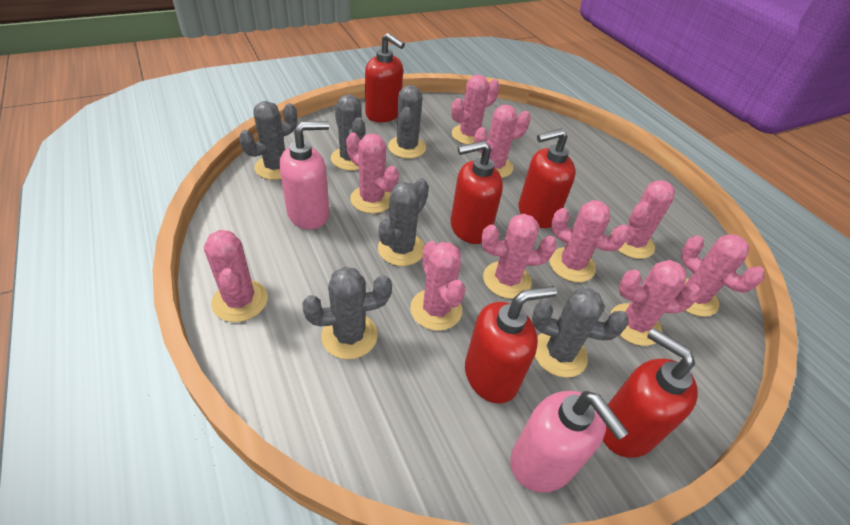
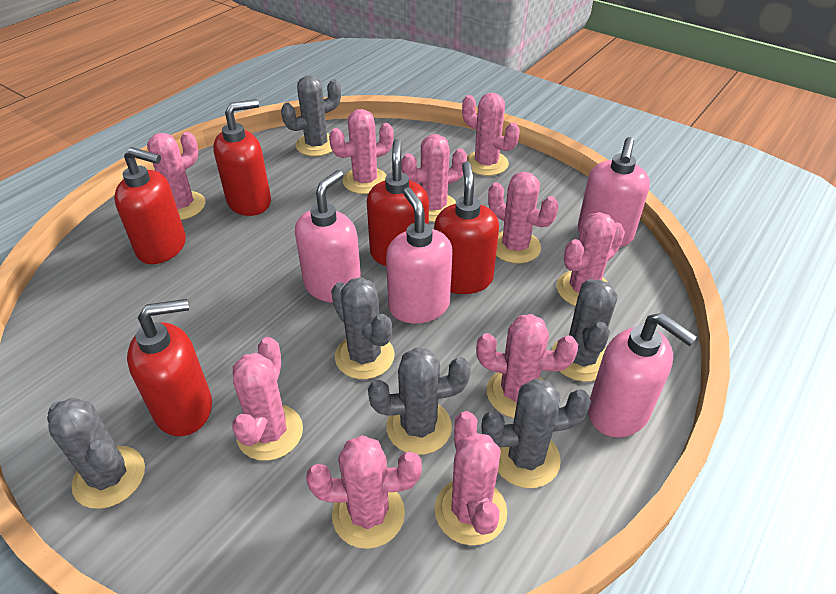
pink soap dispenser: 2 -> 4

